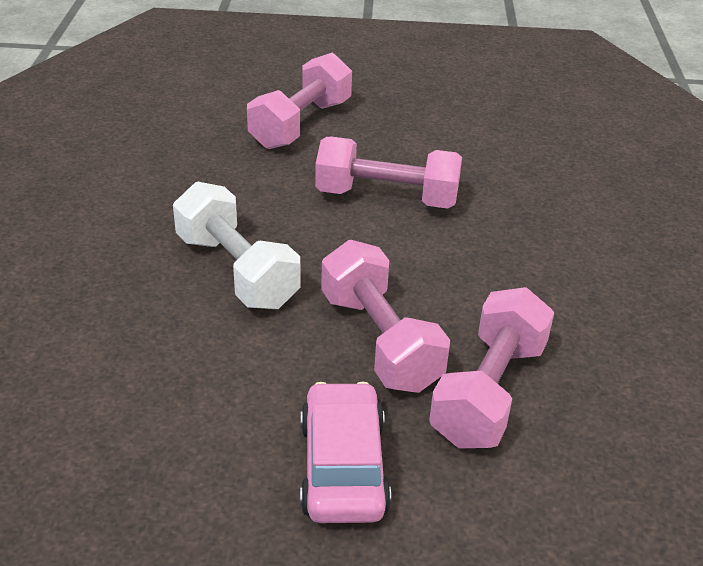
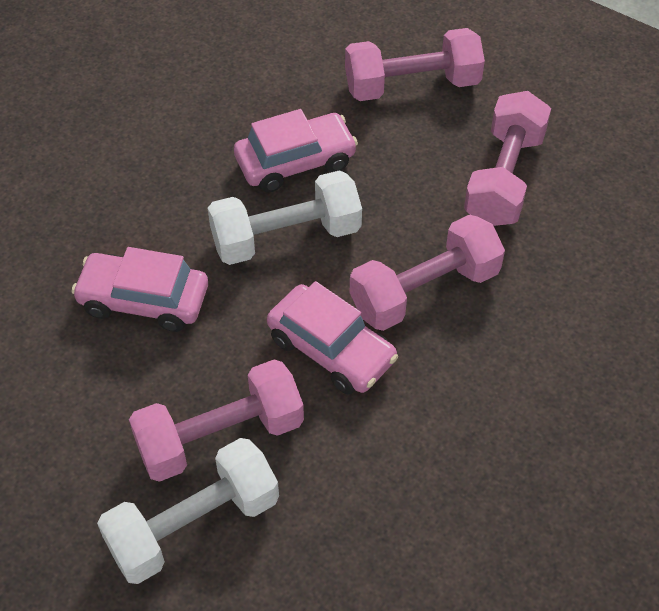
pink car: 1 -> 3
white dumbbell: 1 -> 2

